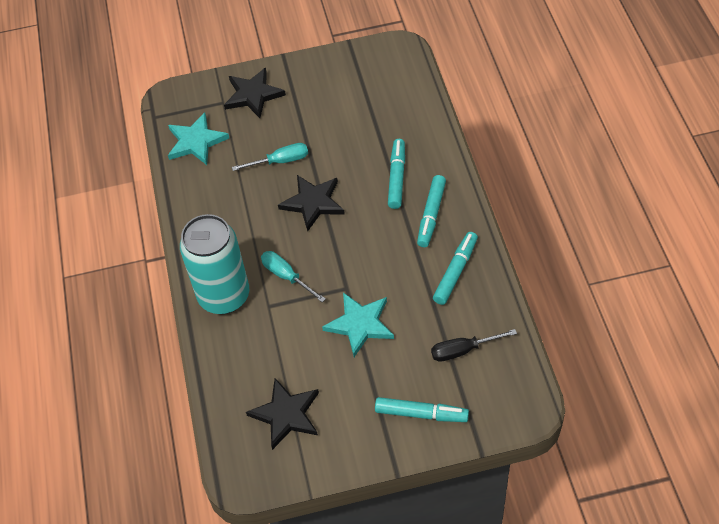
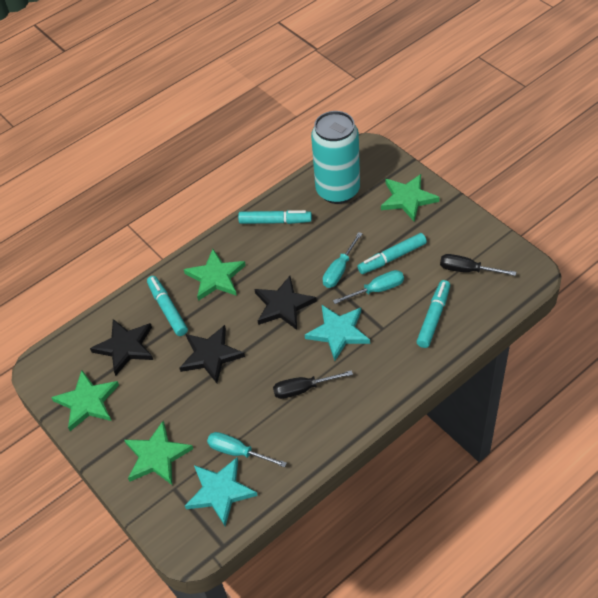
black screwdriver: 1 -> 2
green star: 0 -> 4
turquoise screwdriver: 2 -> 3

